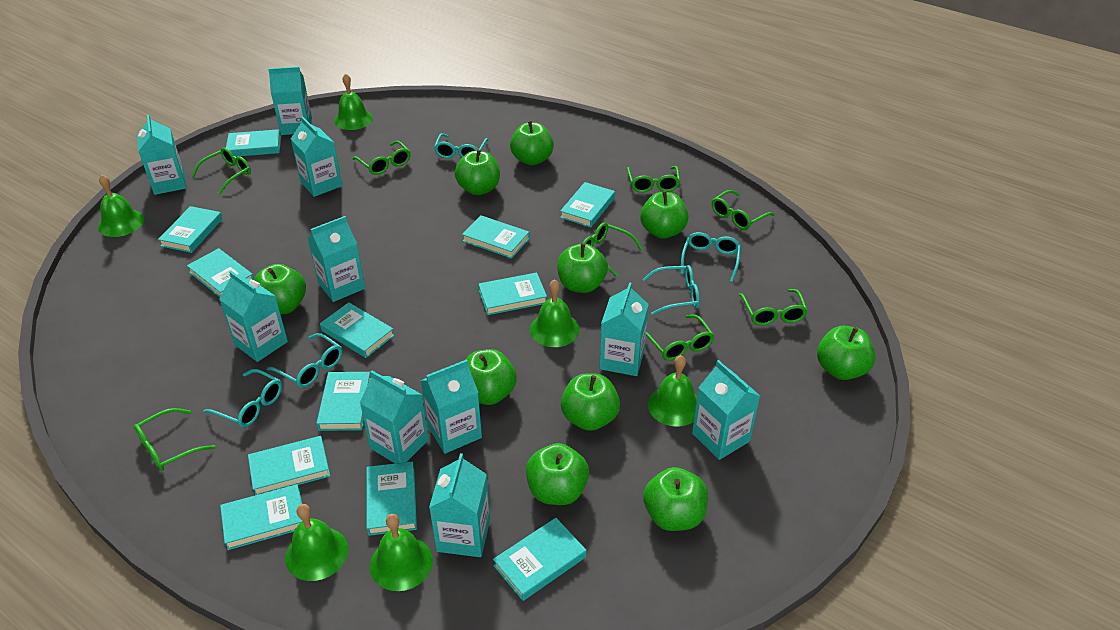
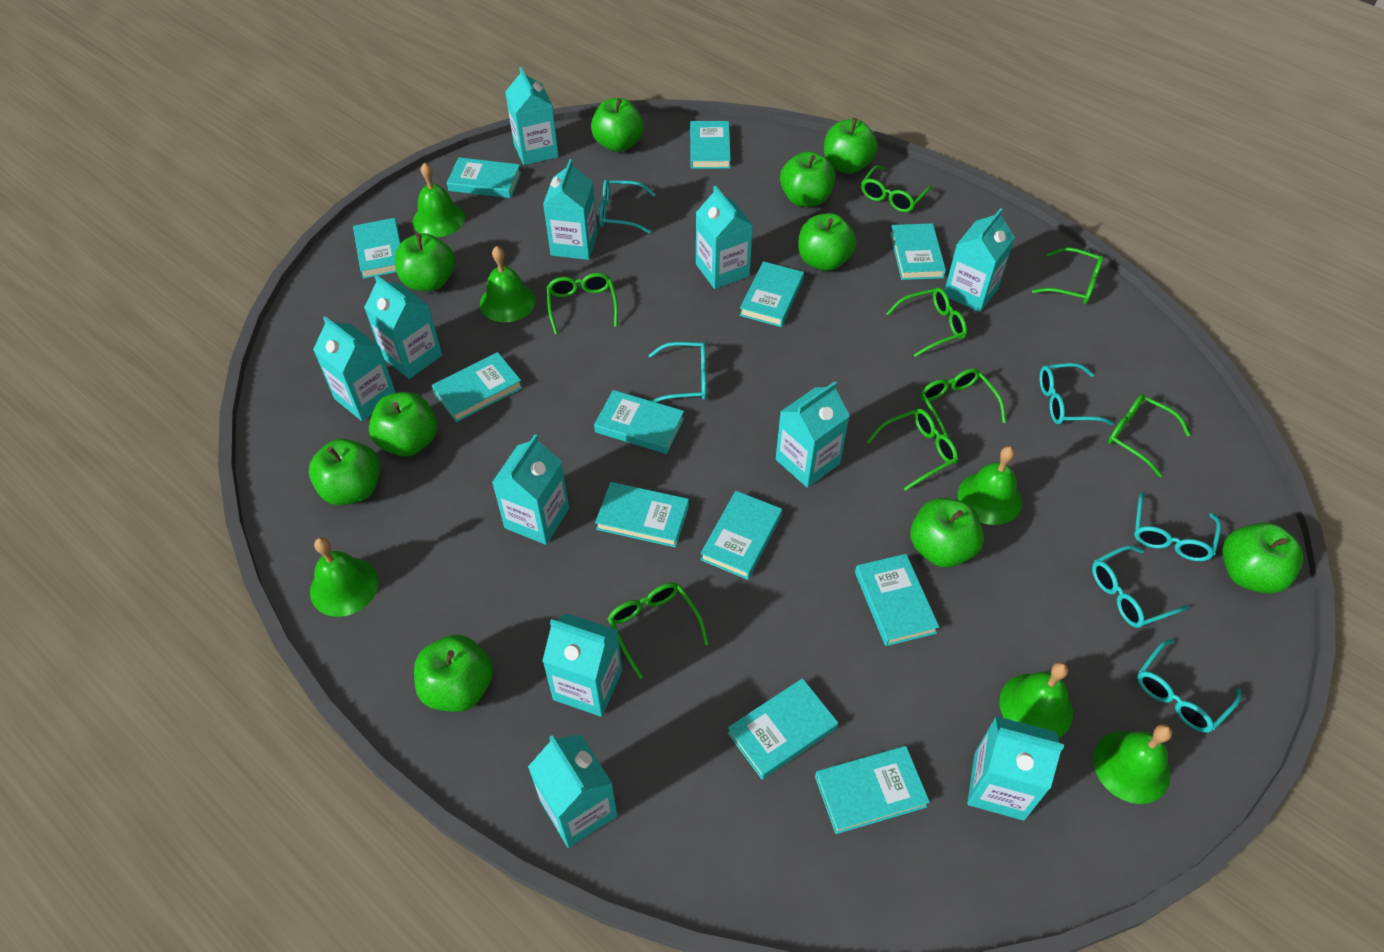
turquoise carton: 10 -> 11
turquoise glasses: 5 -> 6

